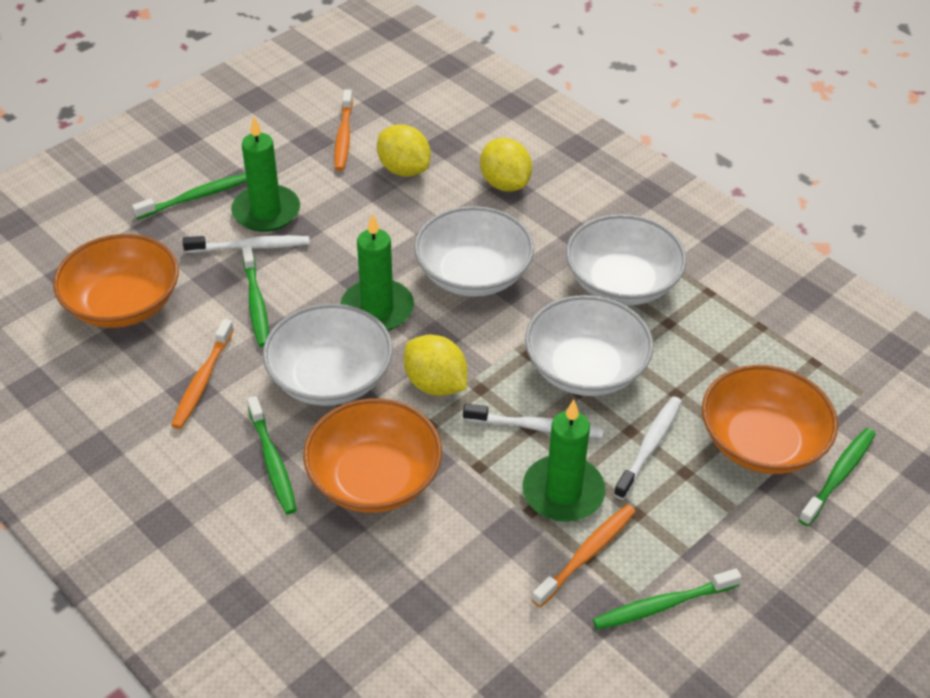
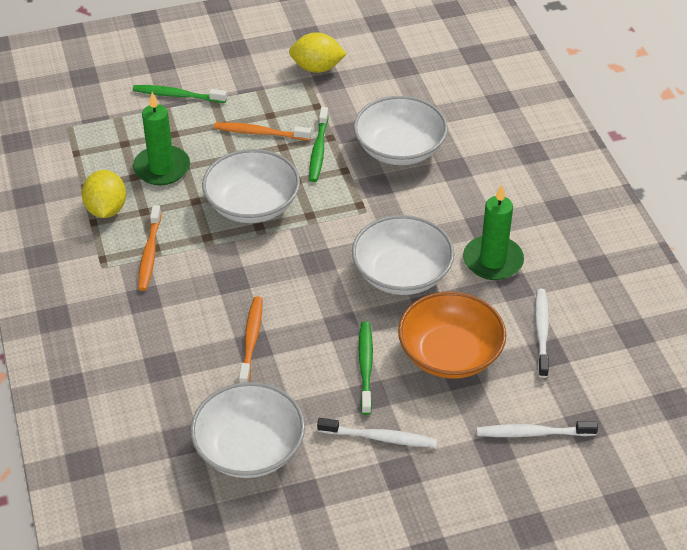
green candle: 3 -> 2
green toothbrush: 5 -> 3
orange bowl: 3 -> 1
yellow lemon: 3 -> 2

